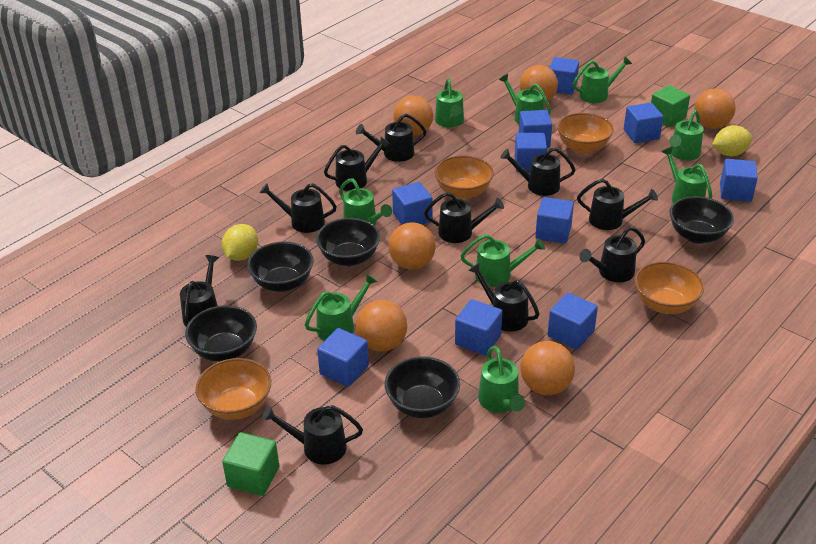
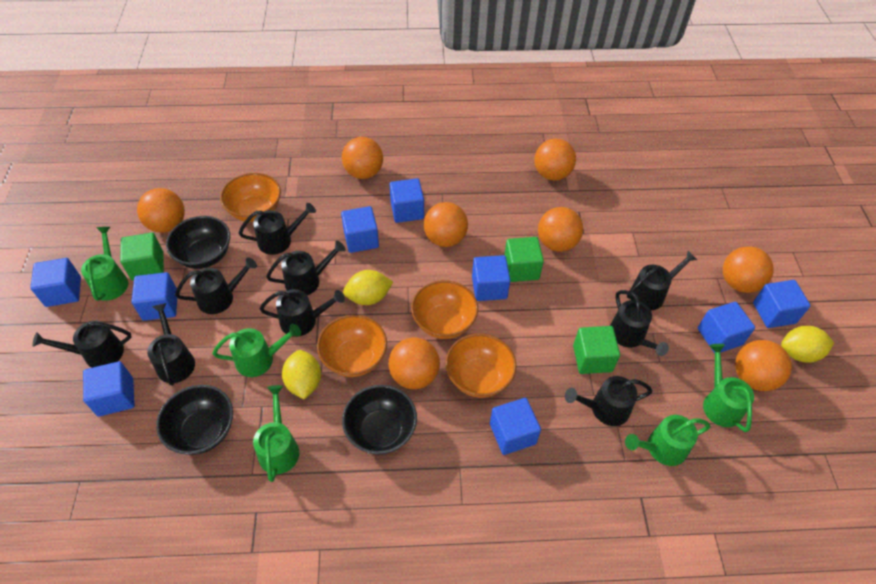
black bowl: 5 -> 3
black watering can: 10 -> 9
blue cube: 10 -> 9
green cube: 2 -> 3
green watering can: 9 -> 5
orange ball: 6 -> 8
yellow lemon: 2 -> 3

